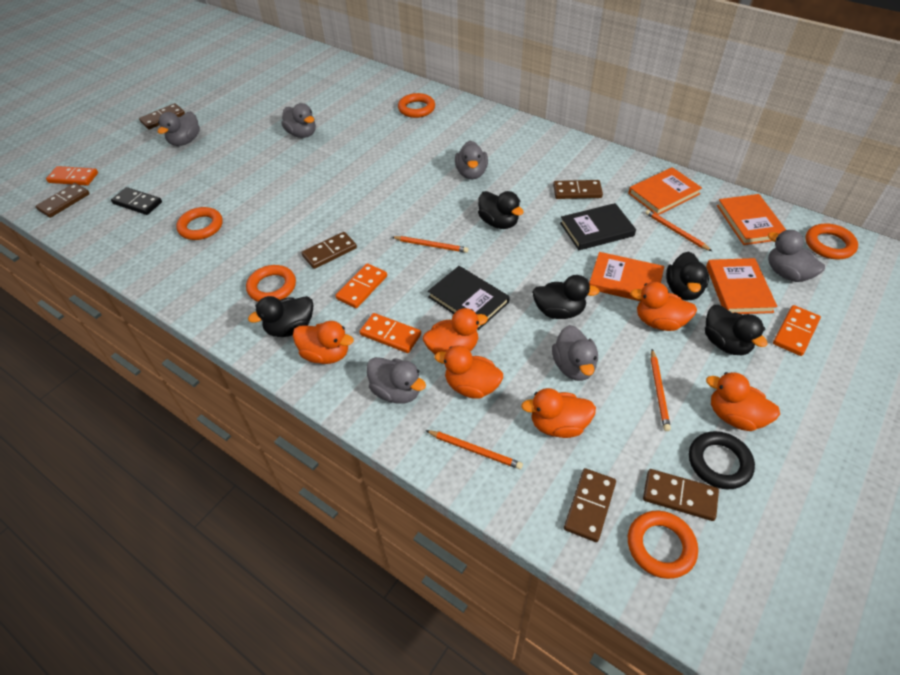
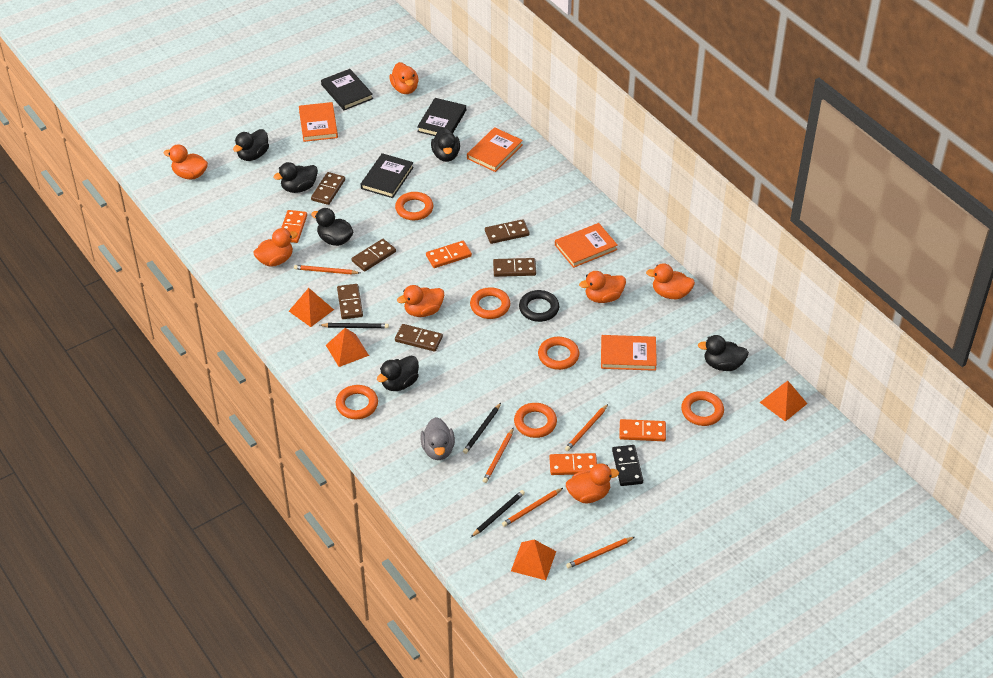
black book: 2 -> 3
black duck: 5 -> 6
black pencil: 0 -> 3
grey duck: 6 -> 1
orange duck: 6 -> 7
orange pencil: 4 -> 5
orange pyramid: 0 -> 4
orange ring: 5 -> 6

